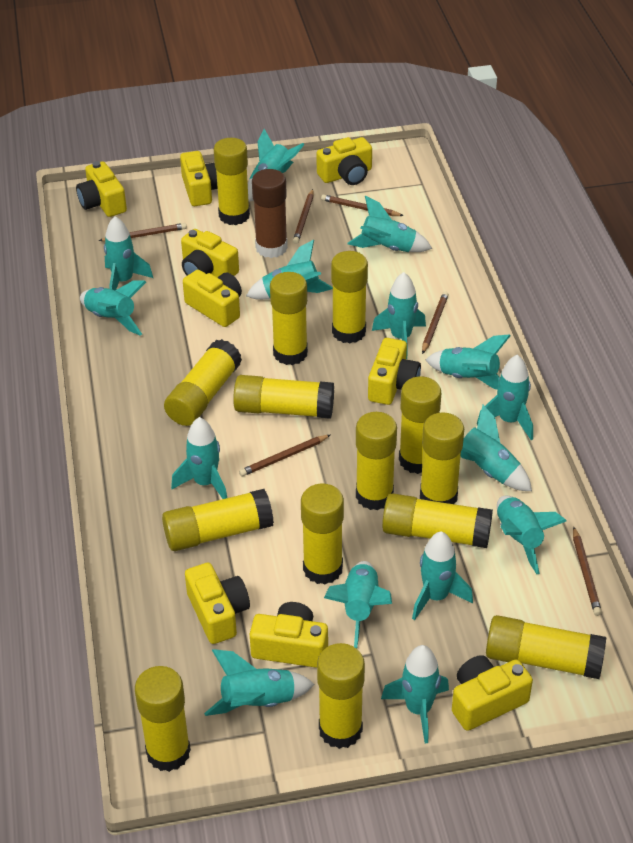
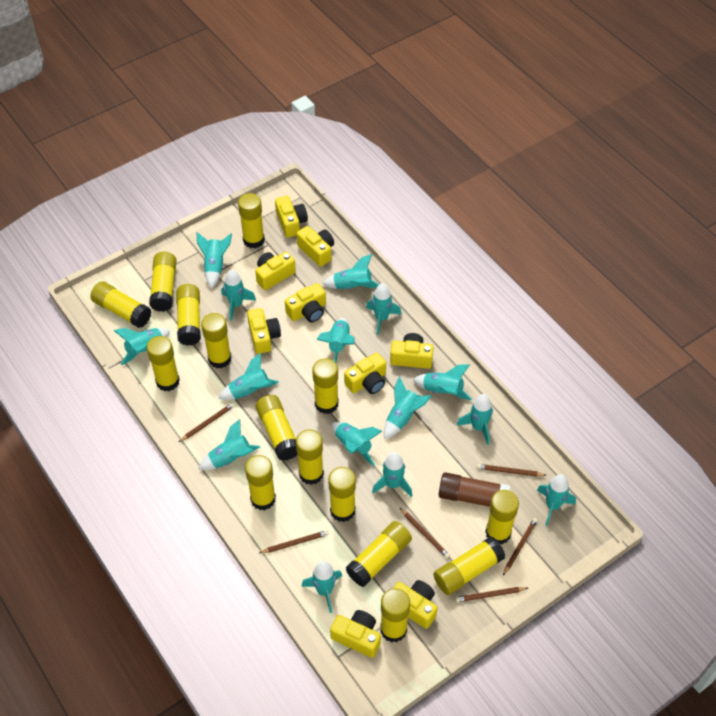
yellow glue stick: 14 -> 15

